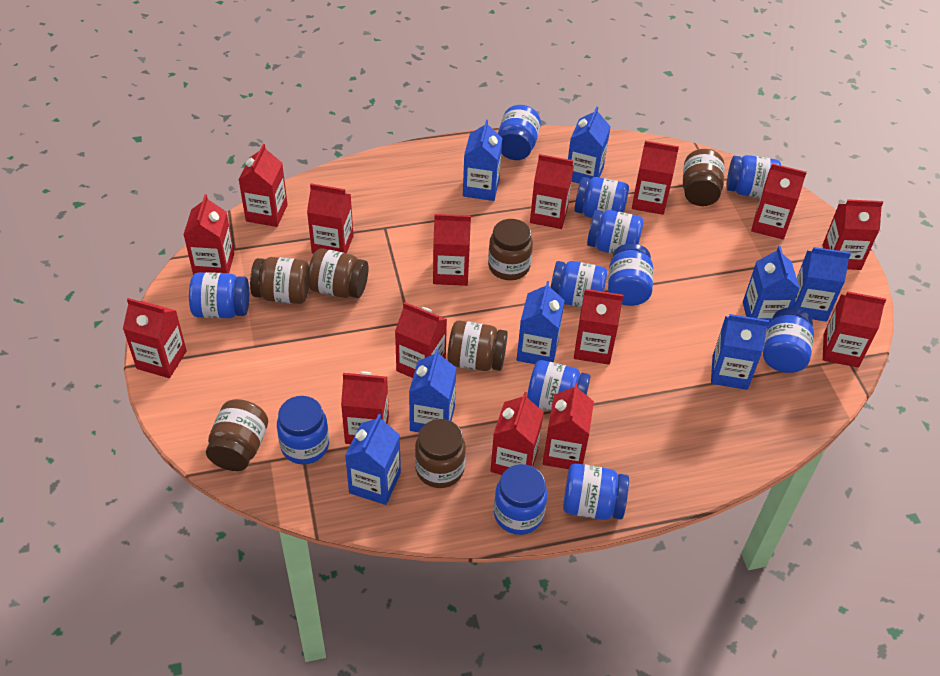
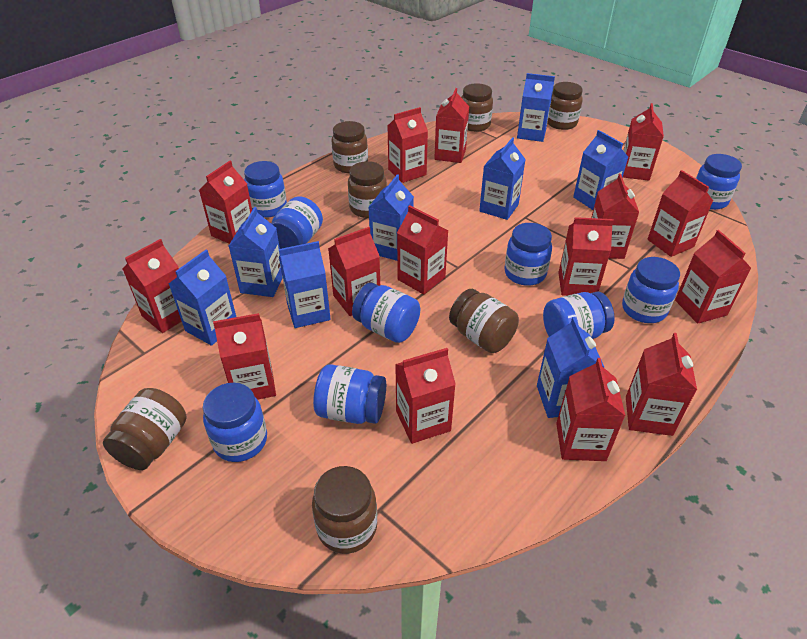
blue jar: 12 -> 9

